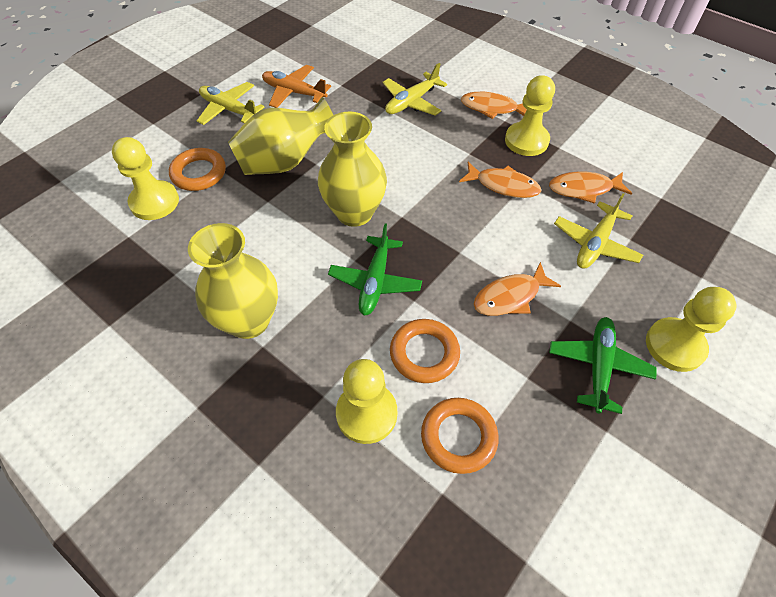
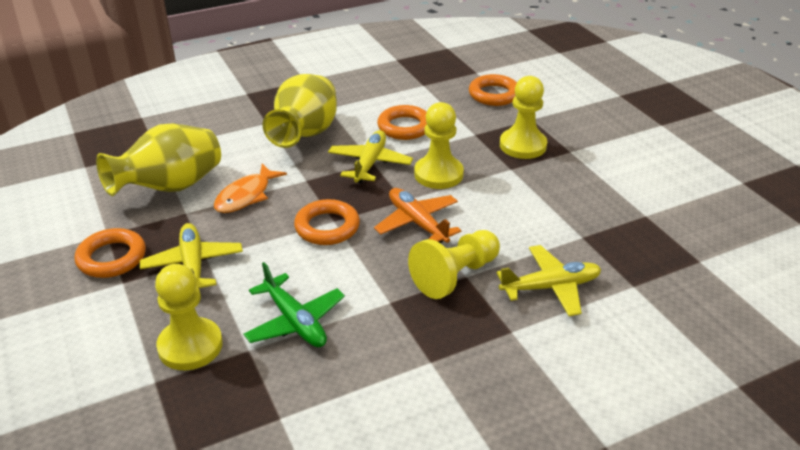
green plane: 2 -> 1
orange fish: 4 -> 1
orange ring: 3 -> 4
yellow vase: 3 -> 2

